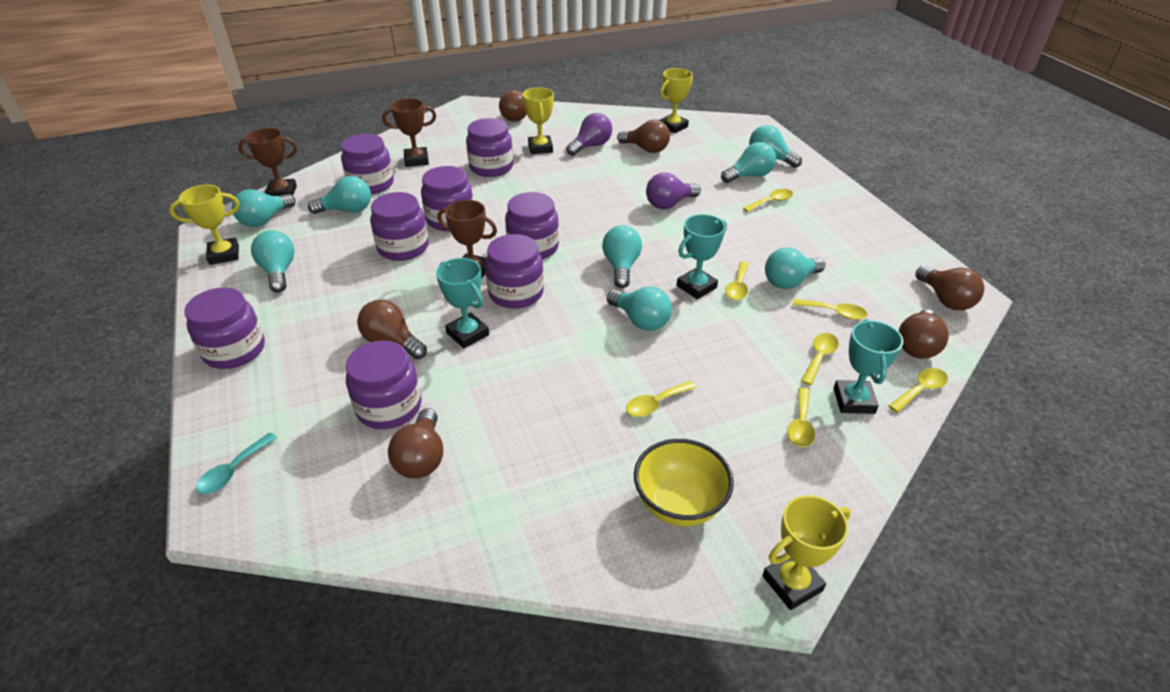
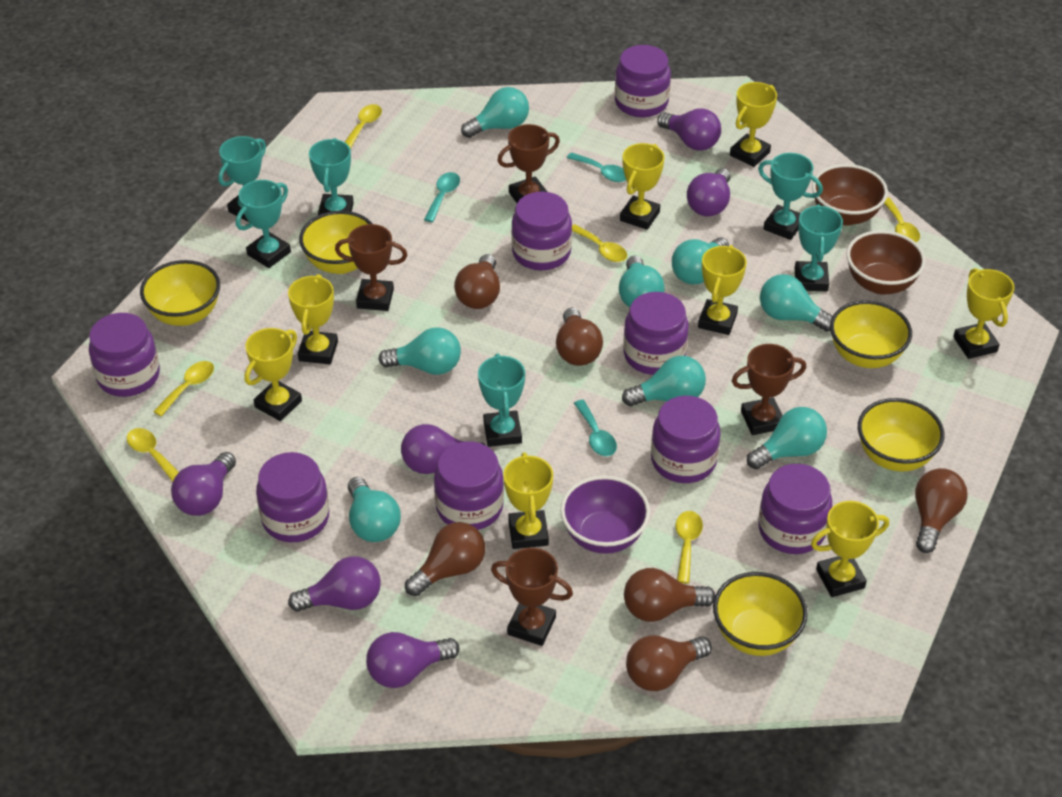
brown bowl: 0 -> 2
brown trophy: 3 -> 4
purple bowl: 0 -> 1
purple light bulb: 2 -> 6
turquoise spoon: 1 -> 3
turquoise trophy: 3 -> 6
yellow bowl: 1 -> 5
yellow spoon: 7 -> 6
yellow trophy: 4 -> 8

